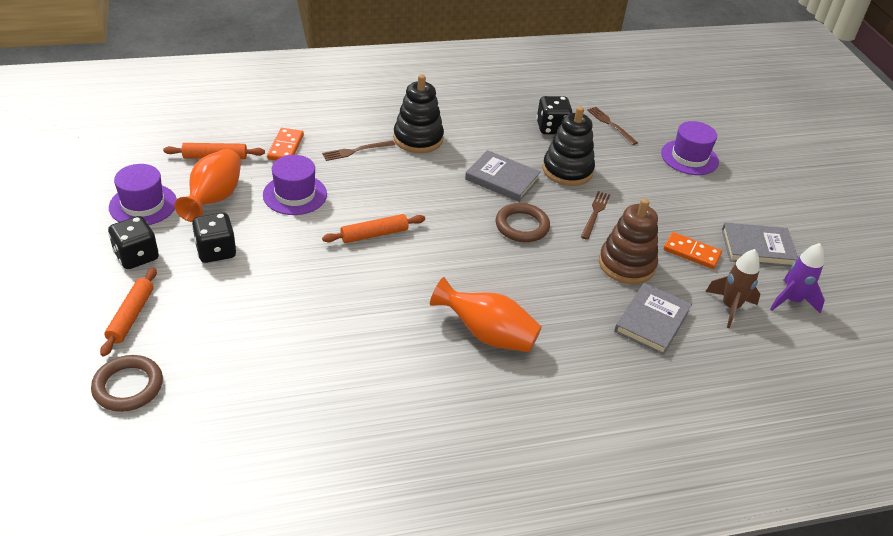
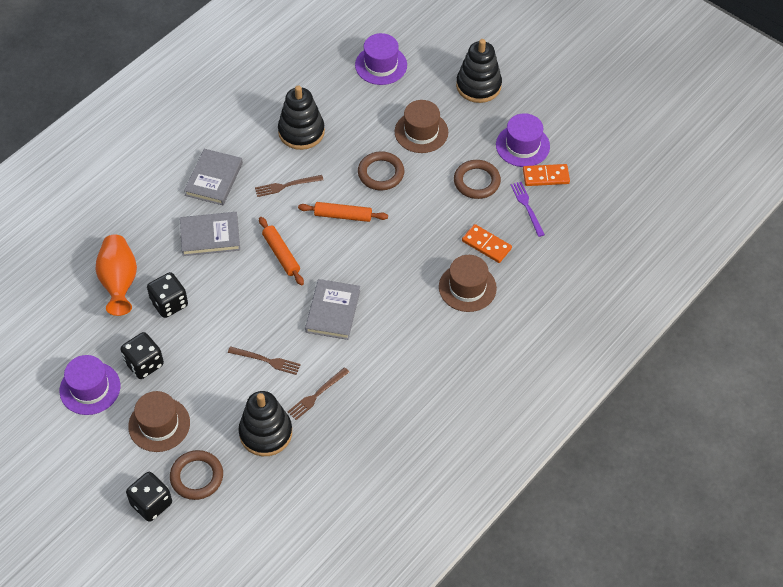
black stacking toy: 2 -> 3
brown hat: 0 -> 3
brown ring: 2 -> 3
brown rocket: 1 -> 0
brown stacking toy: 1 -> 0
orange rolling pin: 3 -> 2
orange vase: 2 -> 1
purple fork: 0 -> 1
purple rocket: 1 -> 0

